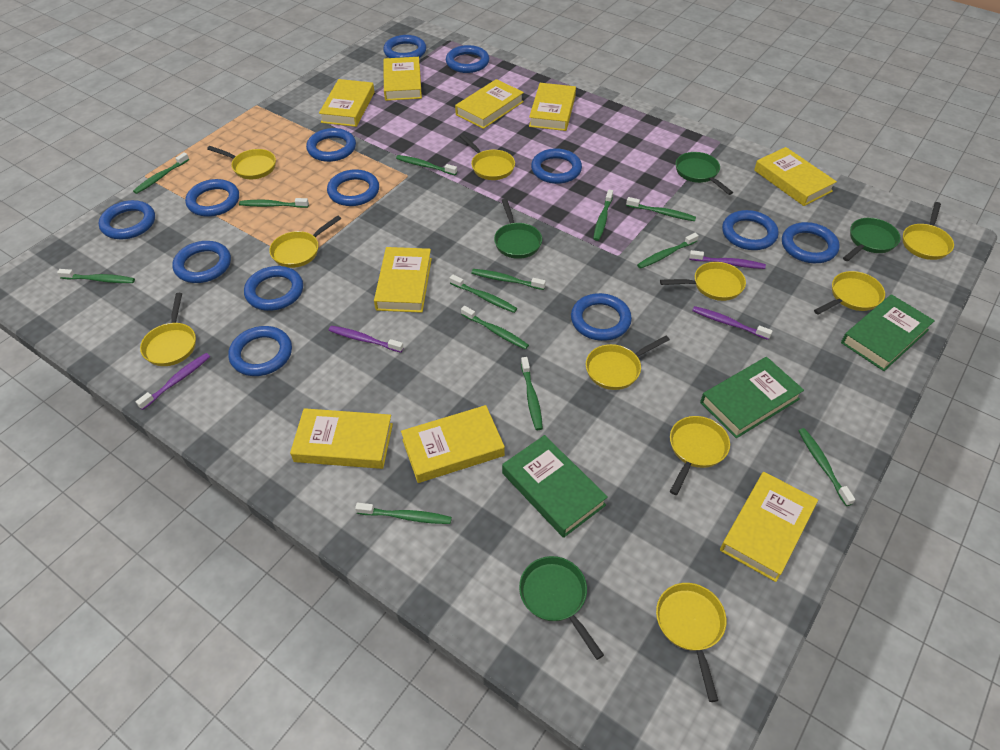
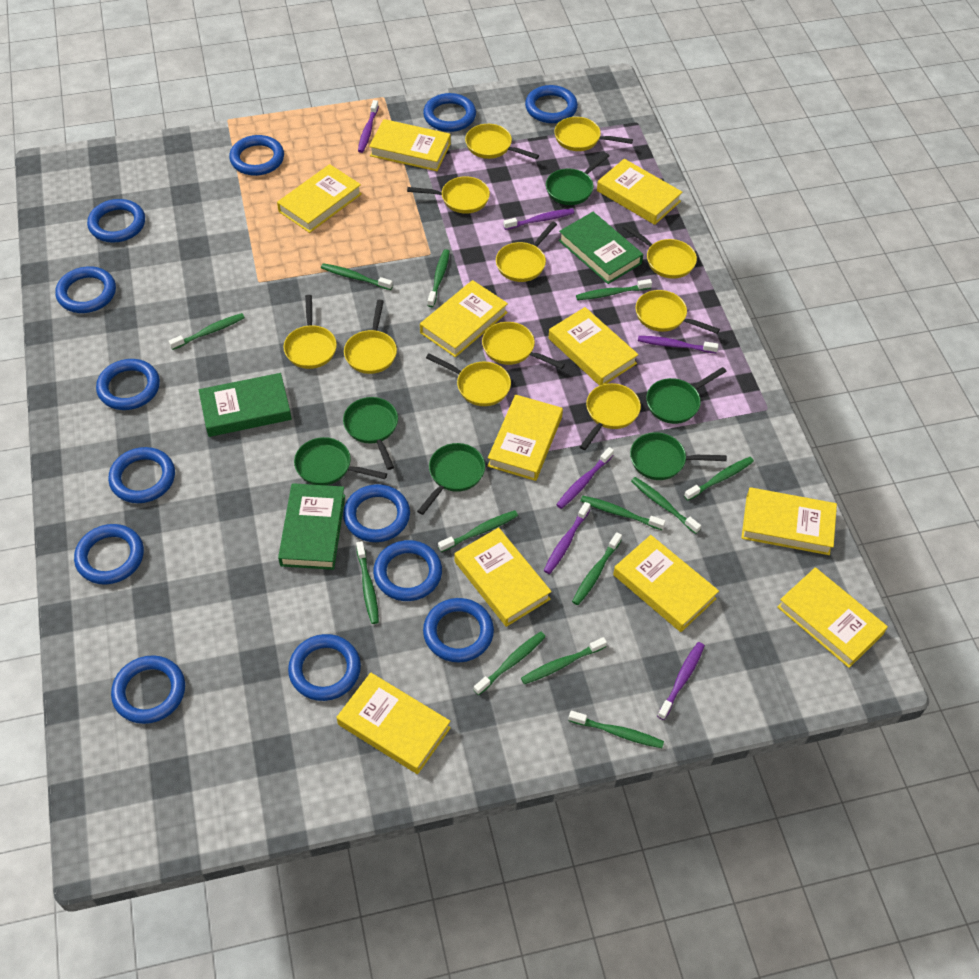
green pan: 4 -> 6
purple toothbrush: 4 -> 6
yellow book: 9 -> 11
yellow pan: 10 -> 11

